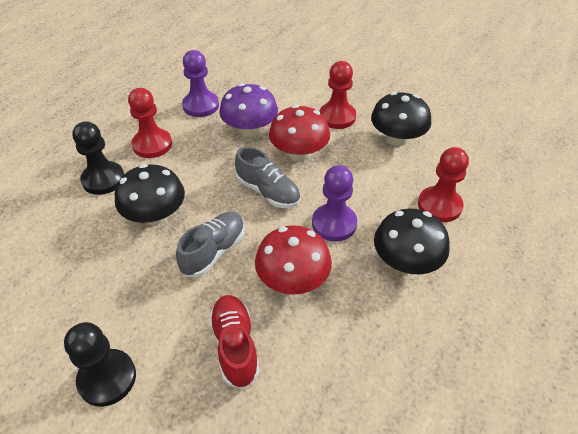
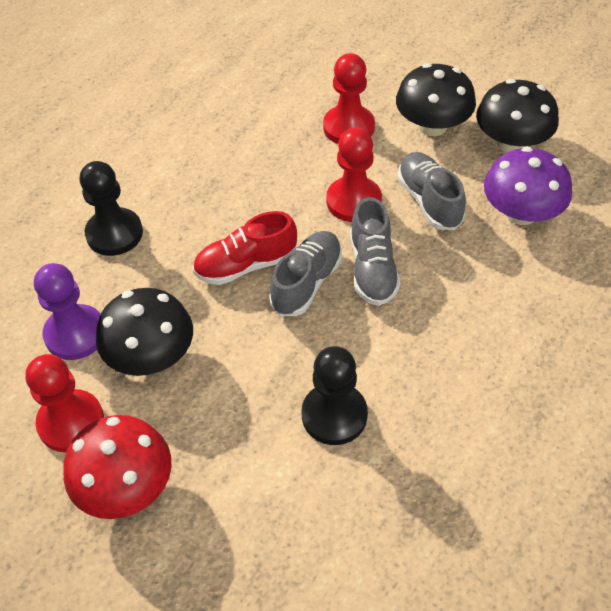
grey shoe: 2 -> 3
purple pawn: 2 -> 1
red mushroom: 2 -> 1

